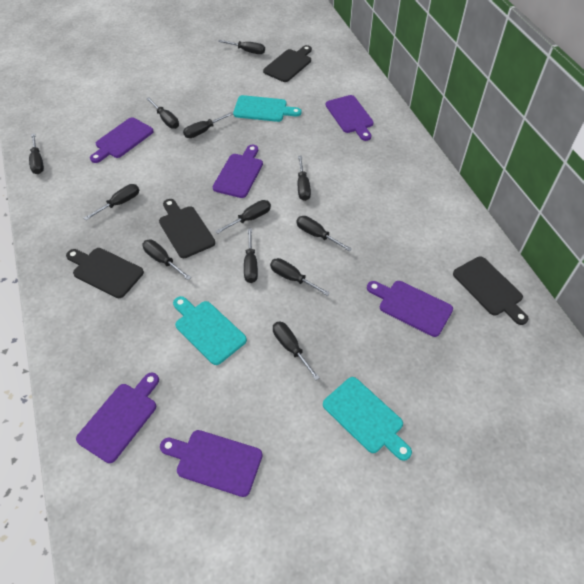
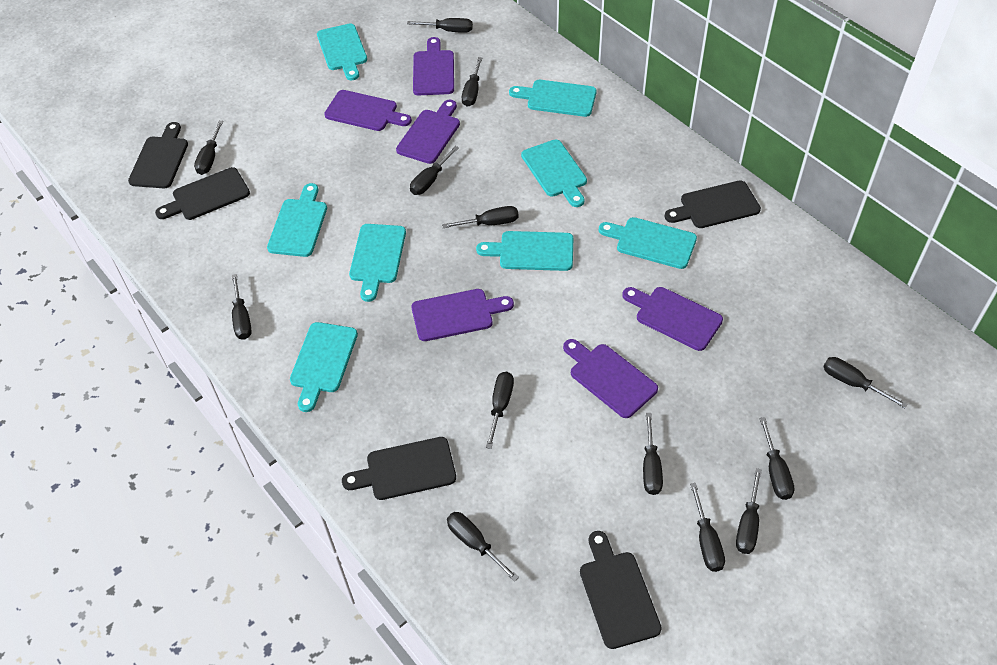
black cutting board: 4 -> 5
black screwdriver: 12 -> 13
turquoise cutting board: 3 -> 8

